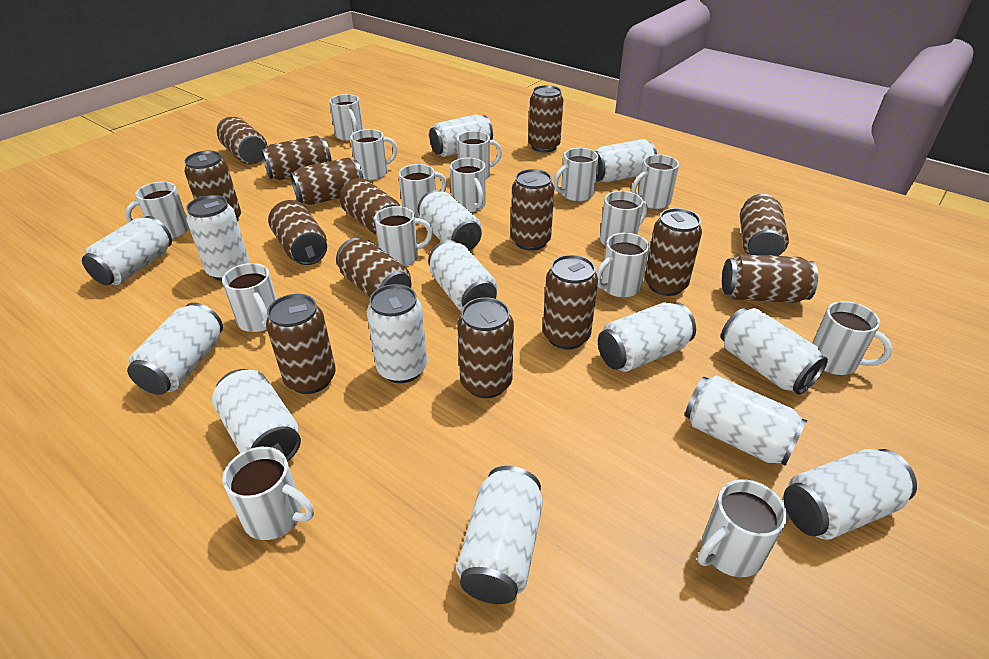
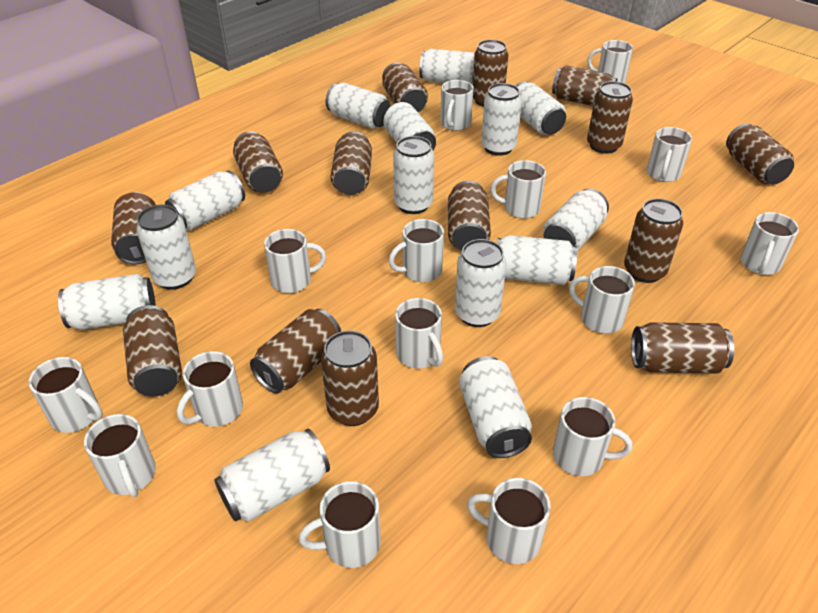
brown can: 15 -> 14

